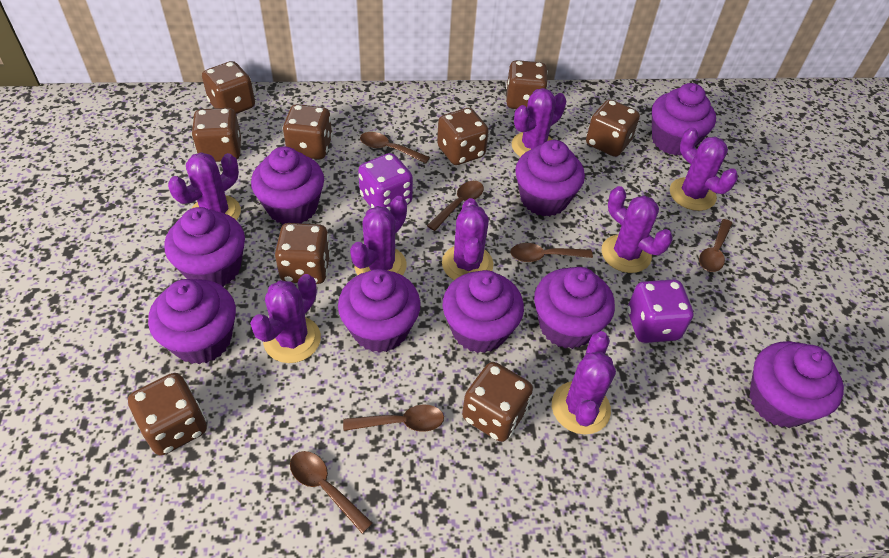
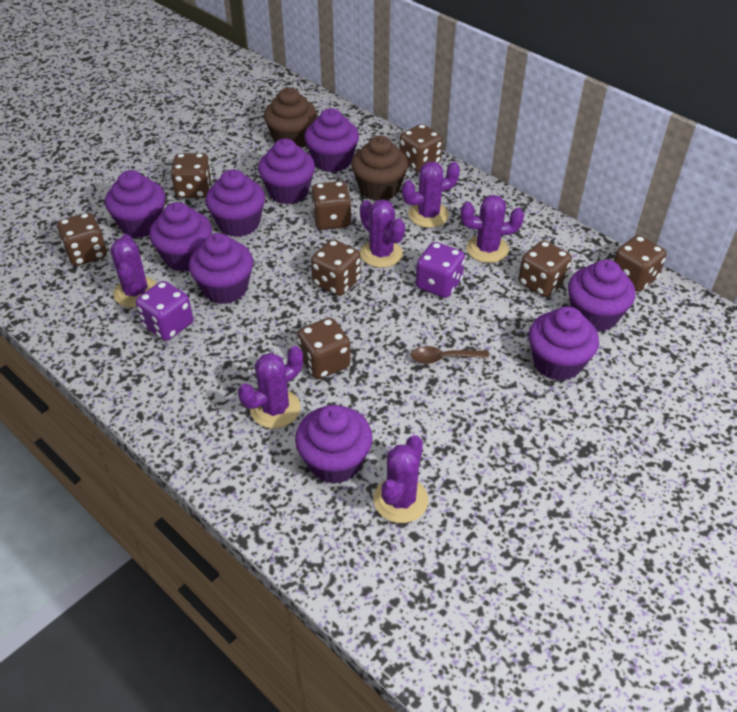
brown cupcake: 0 -> 2
brown dice: 9 -> 8
brown spoon: 6 -> 1
purple cactus: 8 -> 6

